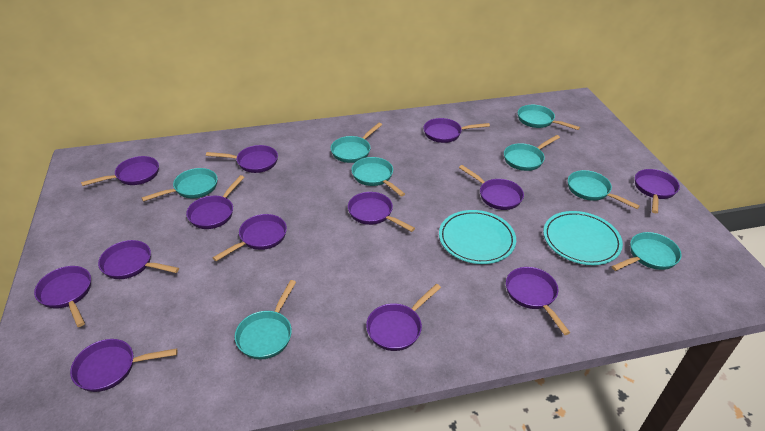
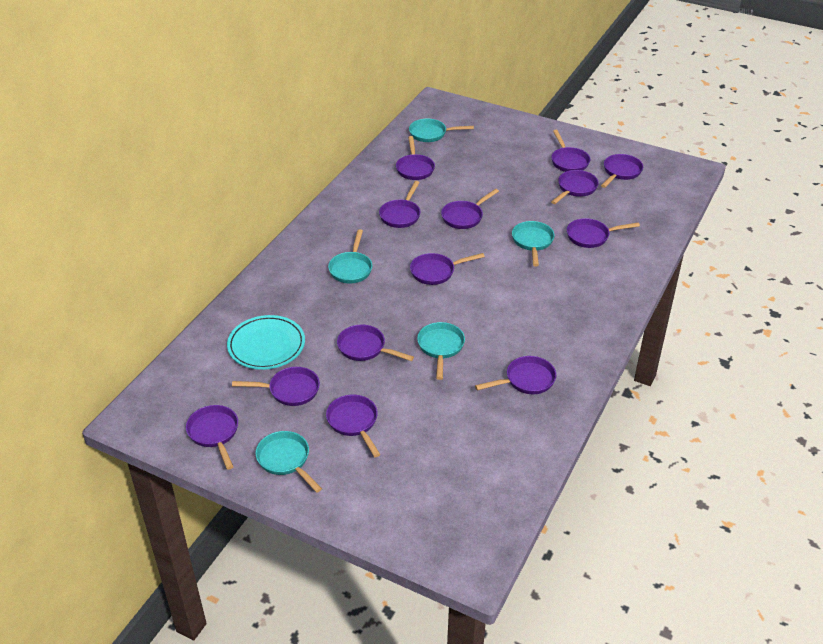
turquoise pan: 8 -> 5
turquoise plate: 2 -> 1

